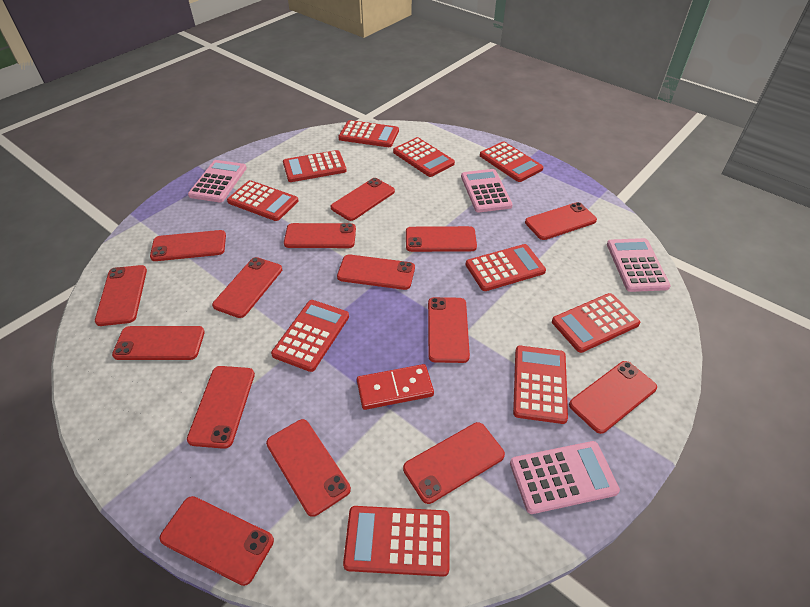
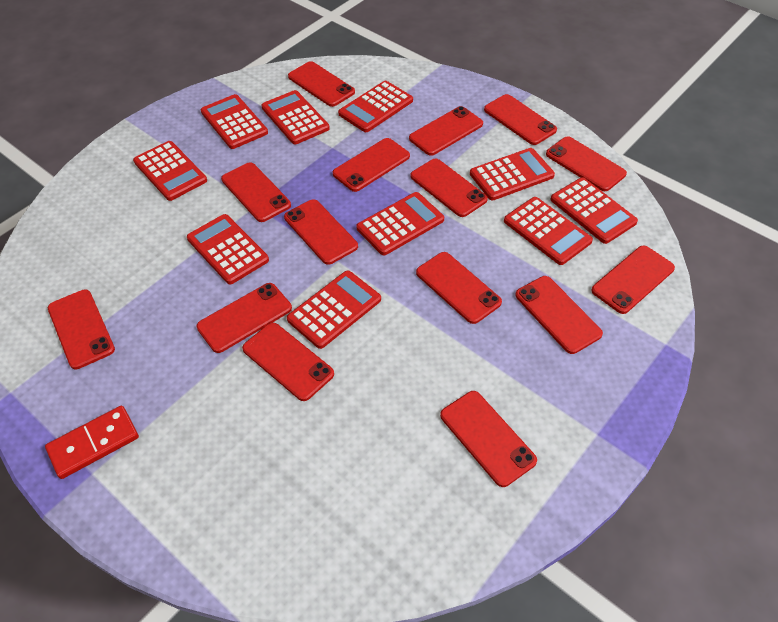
pink calculator: 4 -> 0

